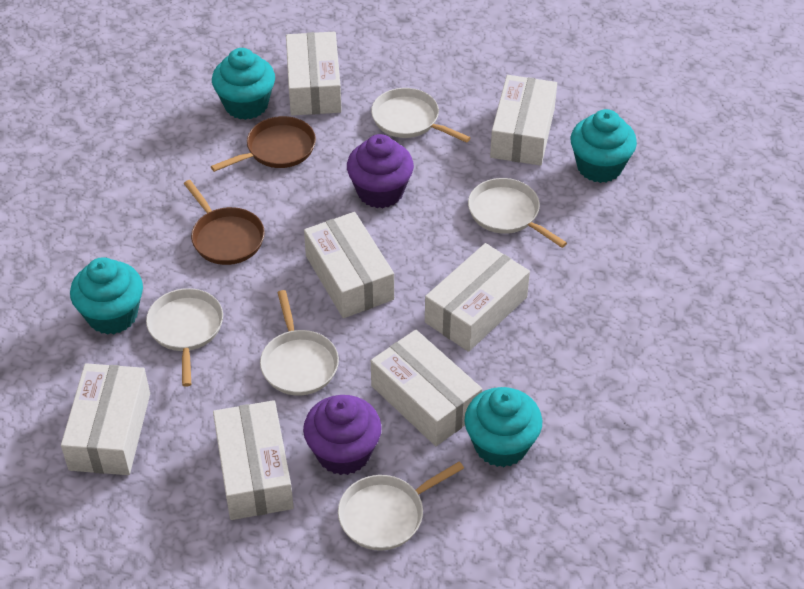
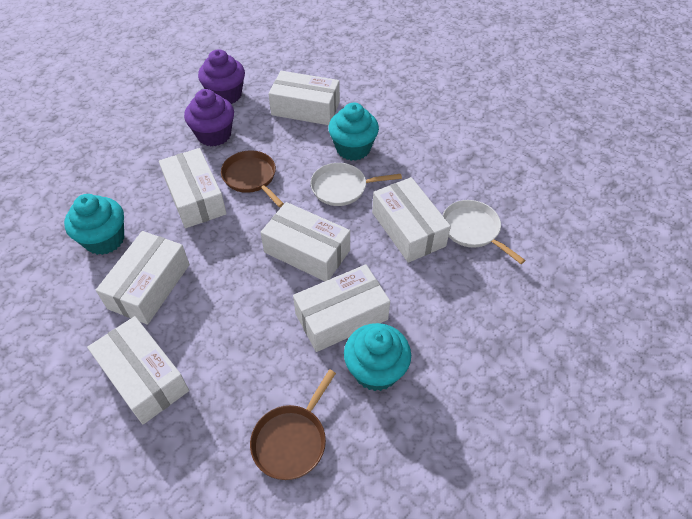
turquoise cupcake: 4 -> 3
white pan: 5 -> 2

